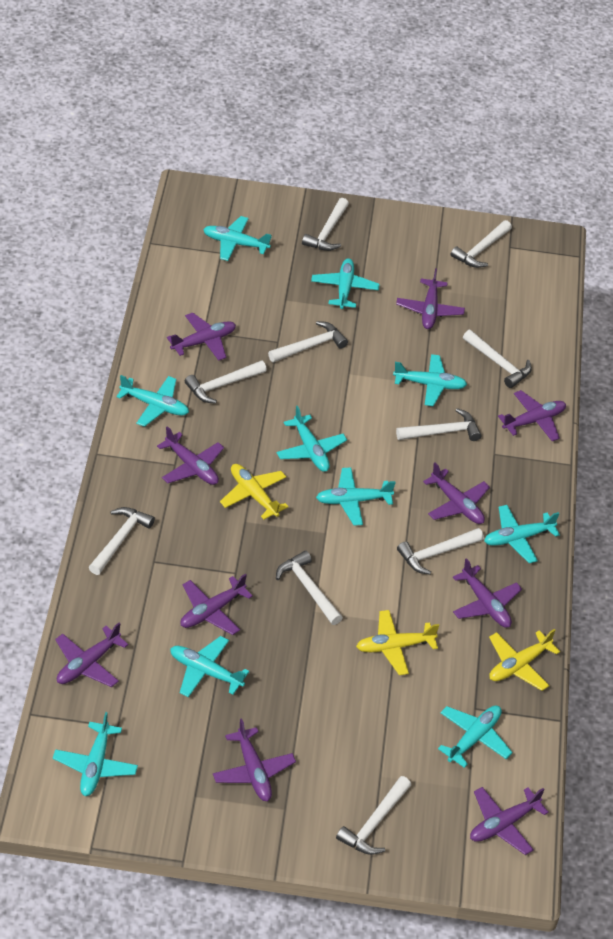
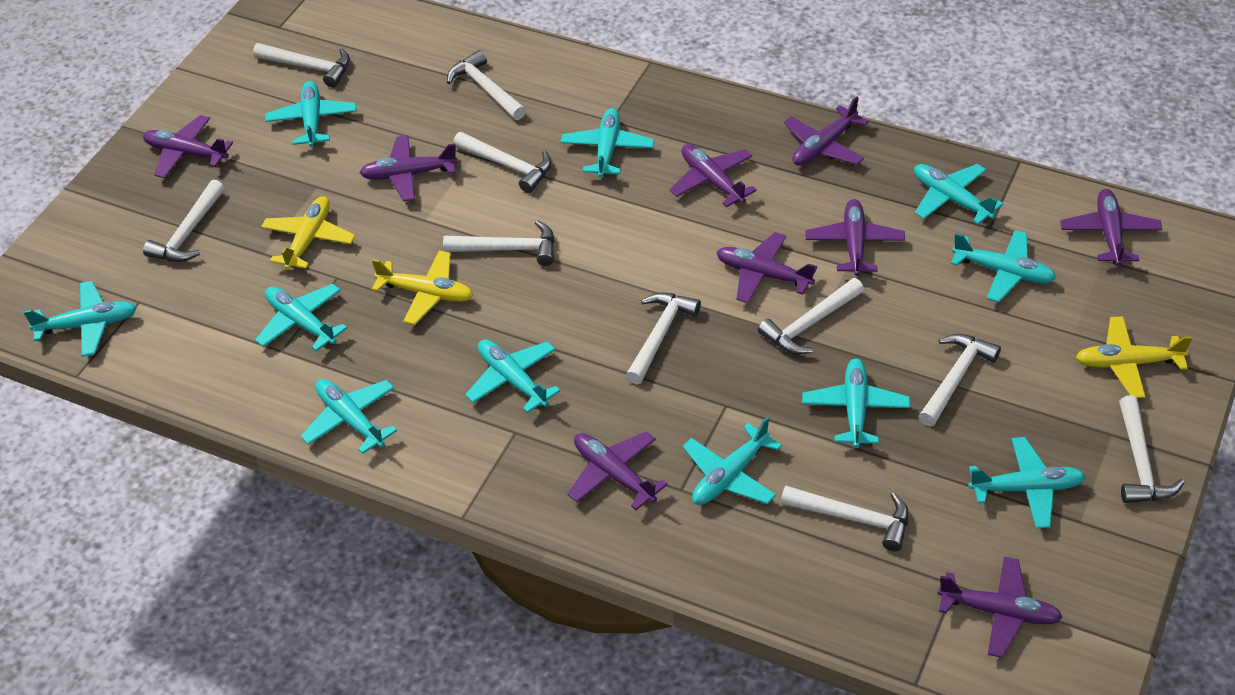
purple plane: 10 -> 9
turquoise plane: 10 -> 11

